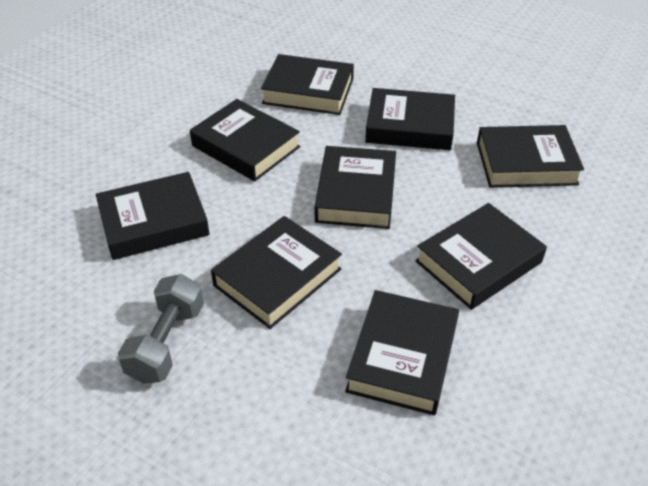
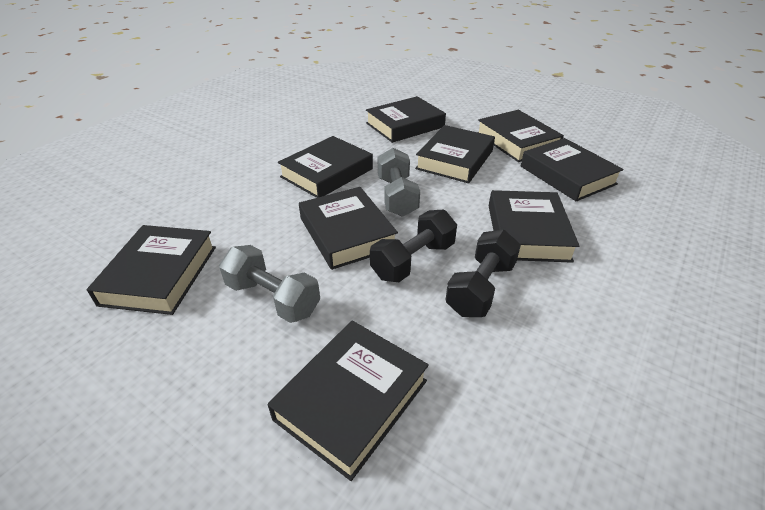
black dumbbell: 0 -> 2
grey dumbbell: 1 -> 2

